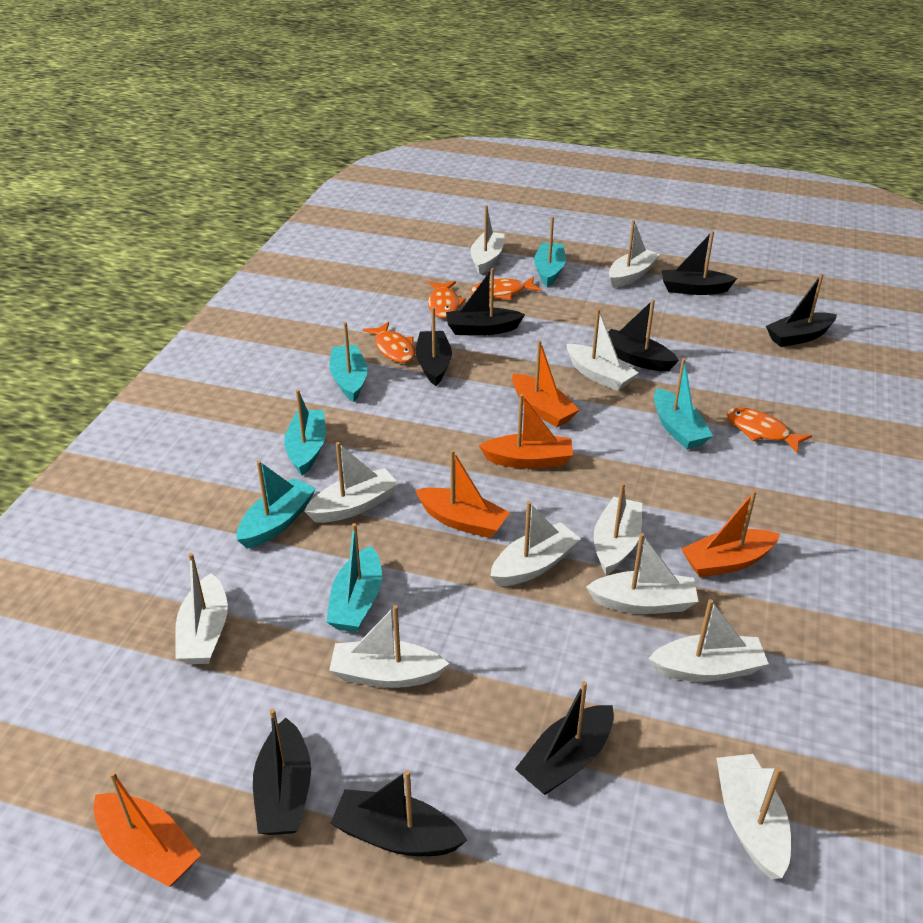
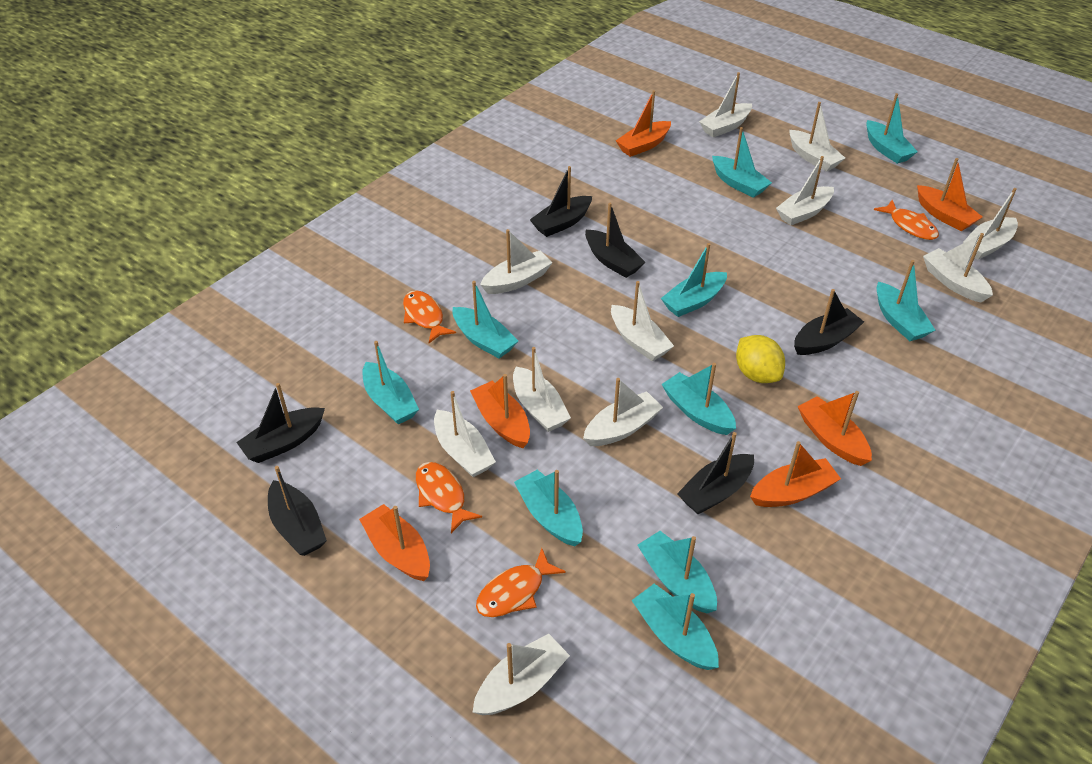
black boat: 8 -> 6
orange boat: 5 -> 6
turquoise boat: 6 -> 10
yellow lemon: 0 -> 1

